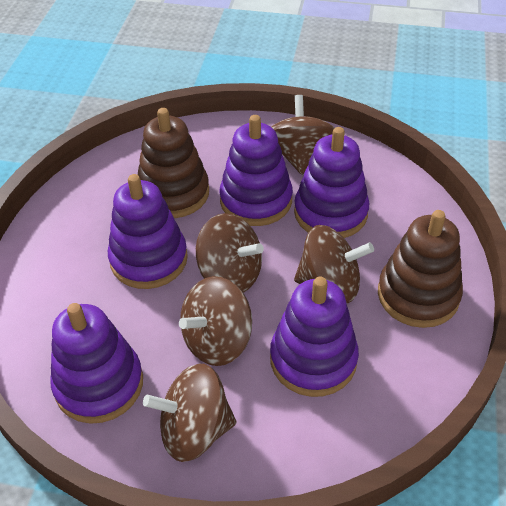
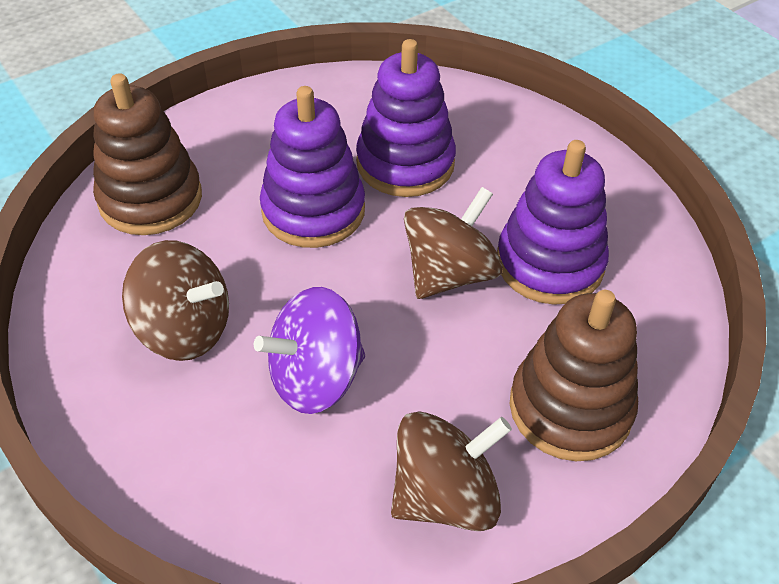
brown spinning top: 5 -> 3
purple spinning top: 0 -> 1
purple stacking toy: 5 -> 3

